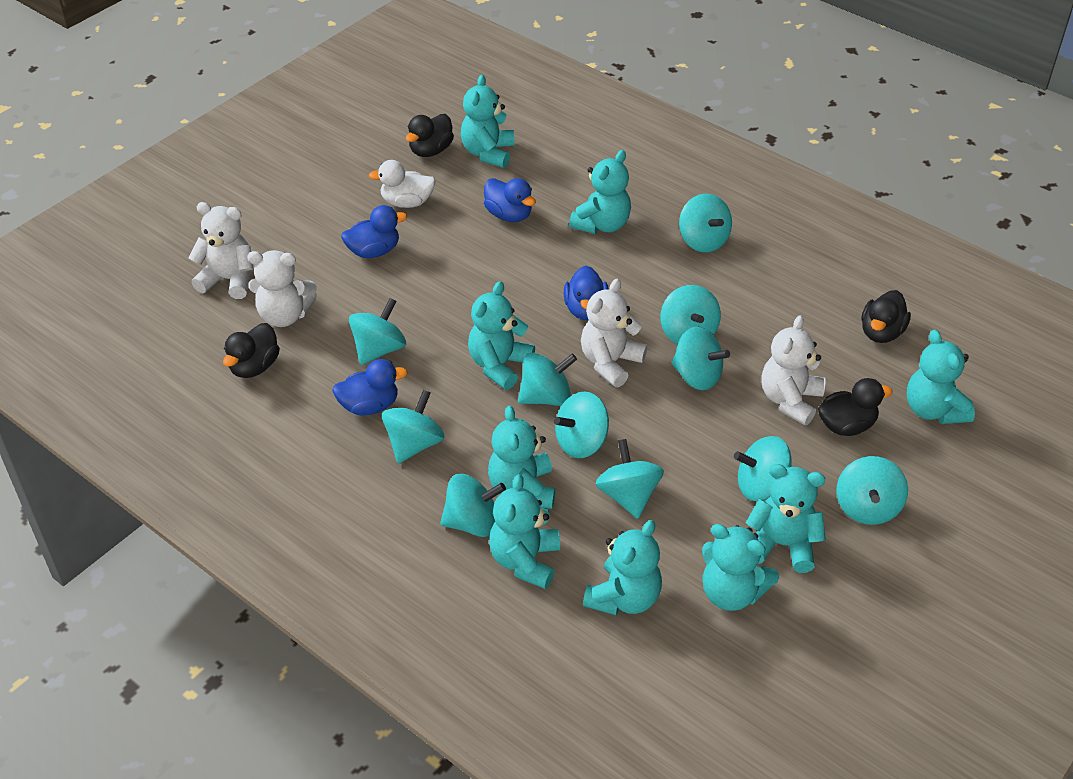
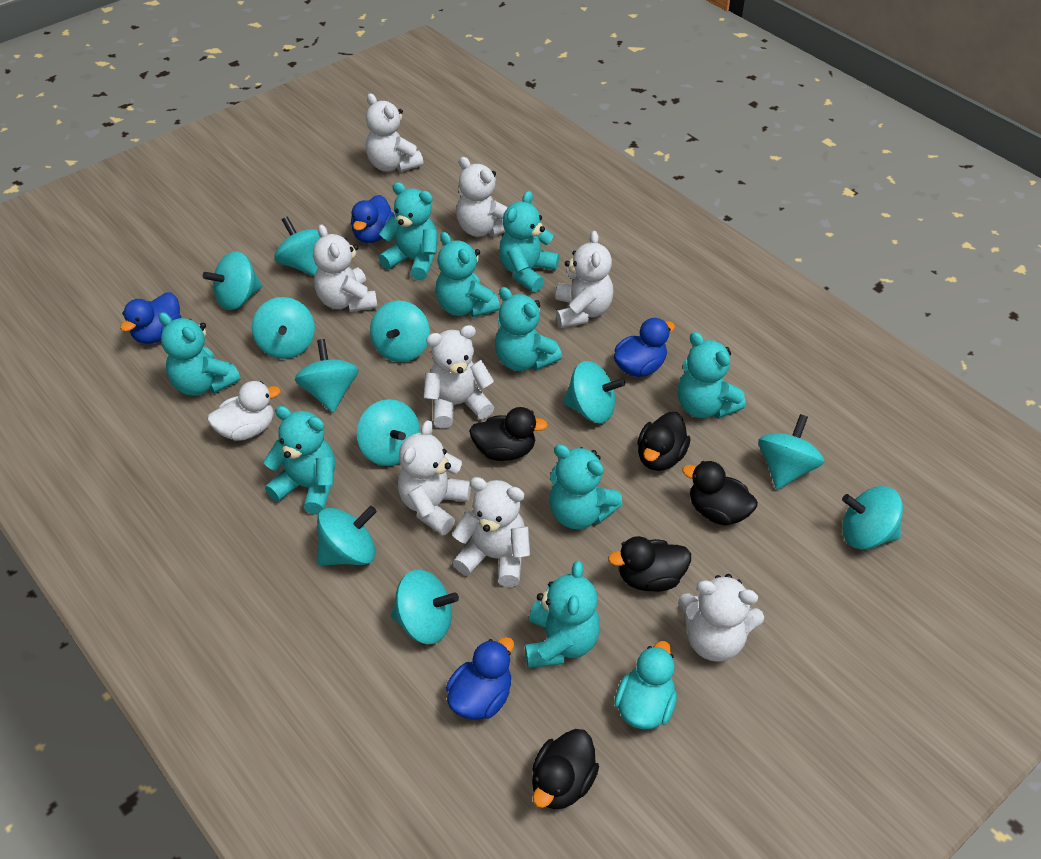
black duck: 4 -> 5
turquoise duck: 0 -> 1
white teddy bear: 4 -> 8

